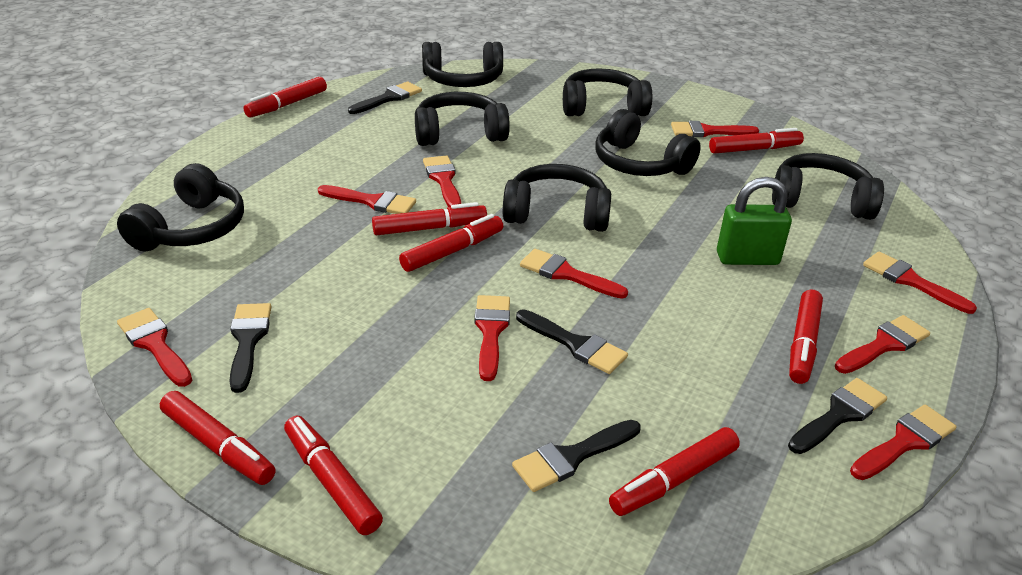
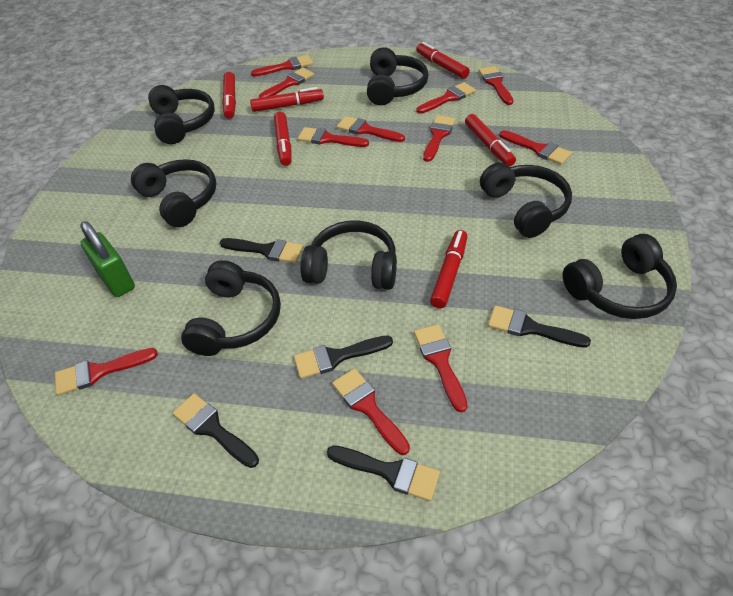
red brush: 9 -> 11
red marker: 8 -> 6

